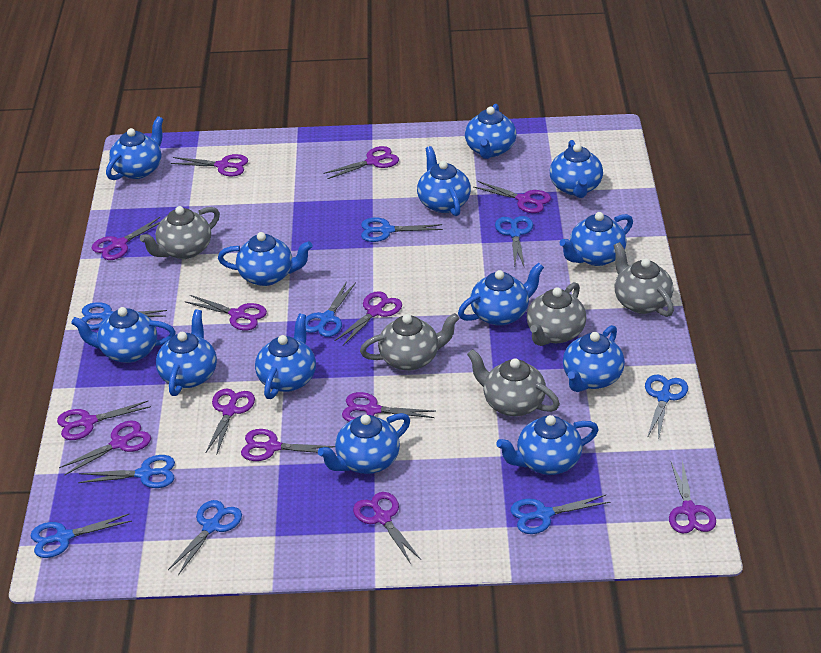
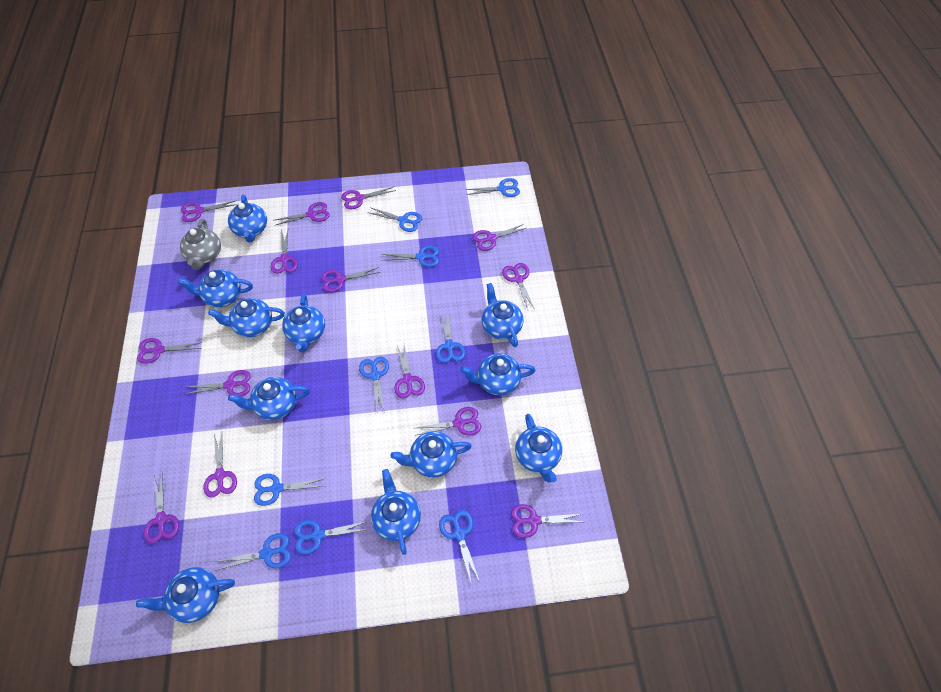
blue teapot: 13 -> 11
grey teapot: 5 -> 1
purple scissors: 13 -> 14

